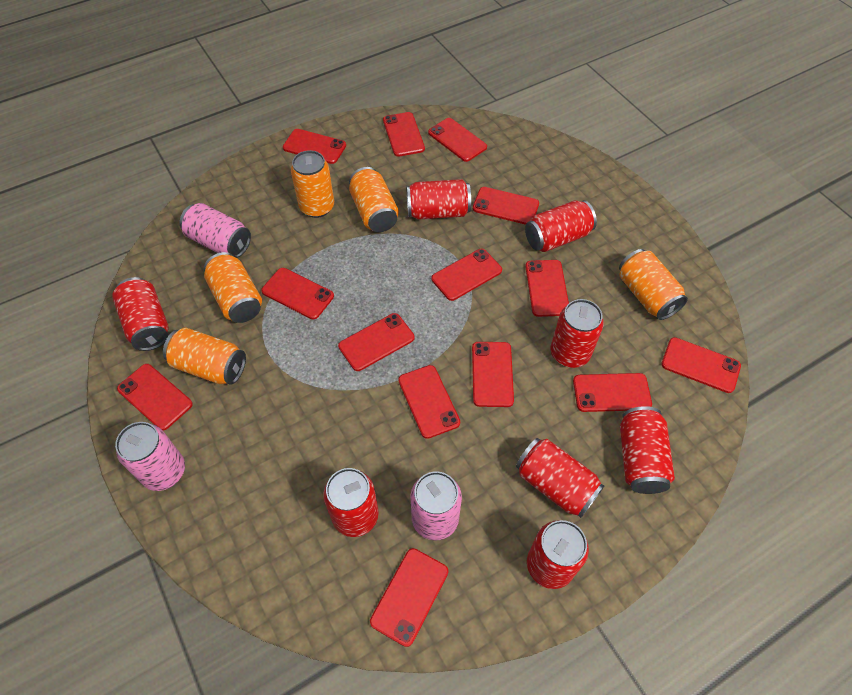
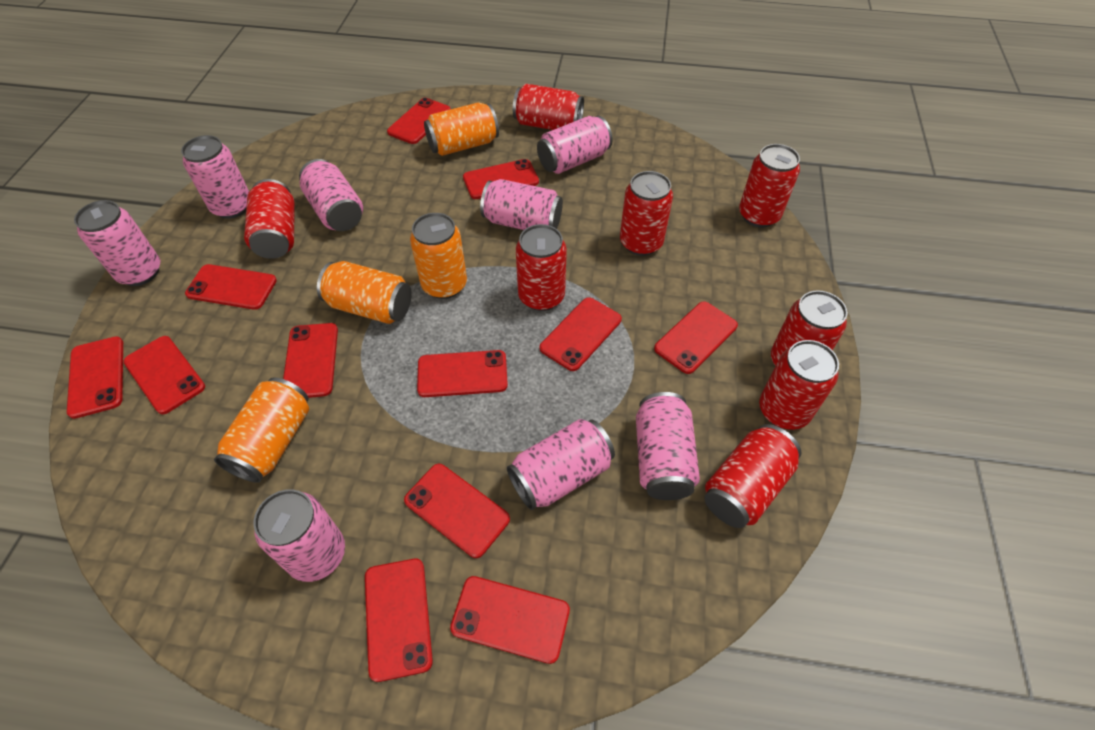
orange can: 5 -> 4
pink can: 3 -> 8
red phone: 14 -> 12

